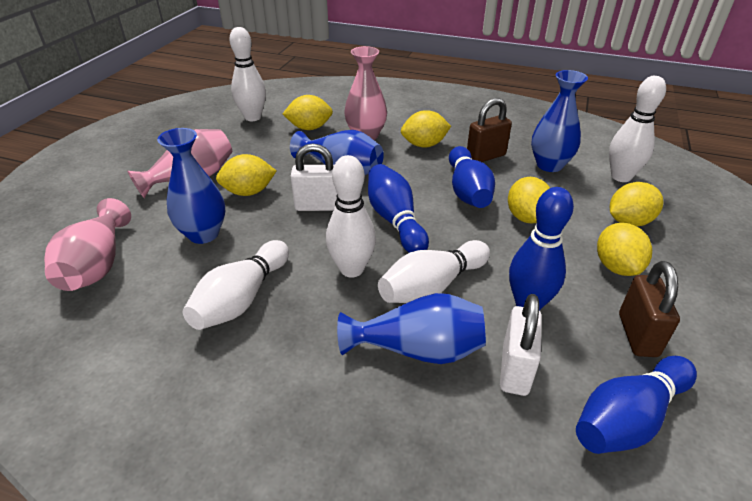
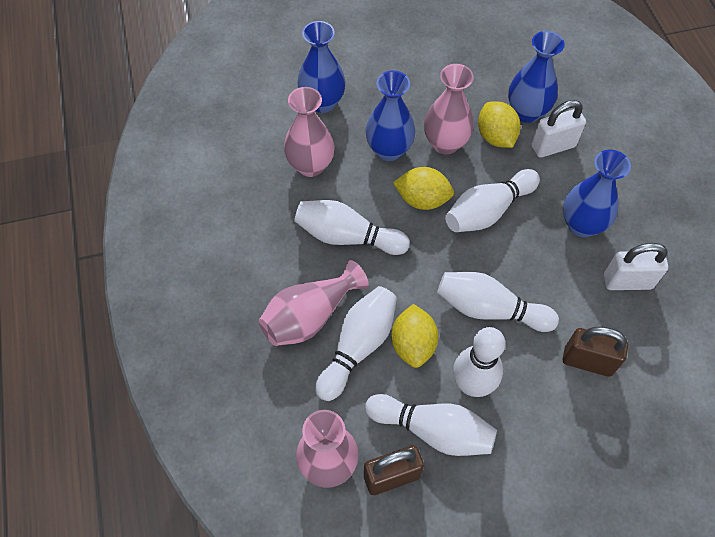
blue bowling pin: 4 -> 0
pink vase: 3 -> 4
white bowling pin: 5 -> 6
yellow lemon: 6 -> 3

